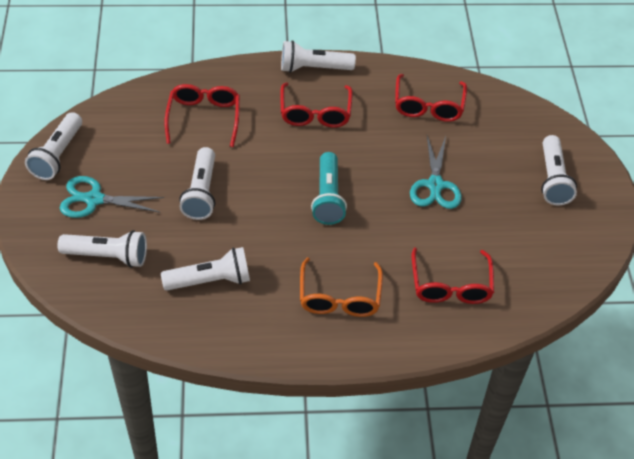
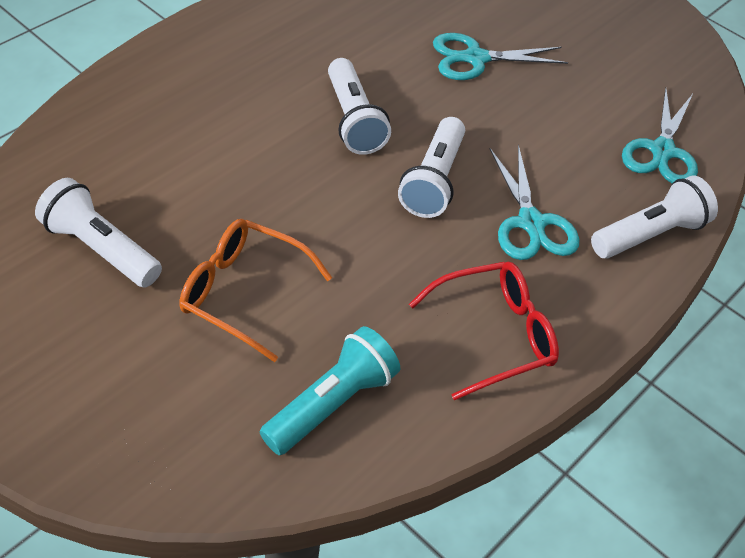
red glasses: 4 -> 1
turquoise scissors: 2 -> 3
white flashlight: 6 -> 4

